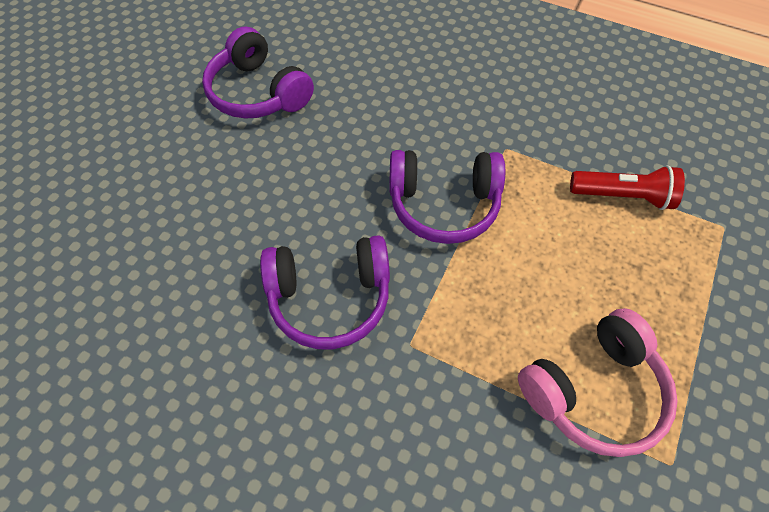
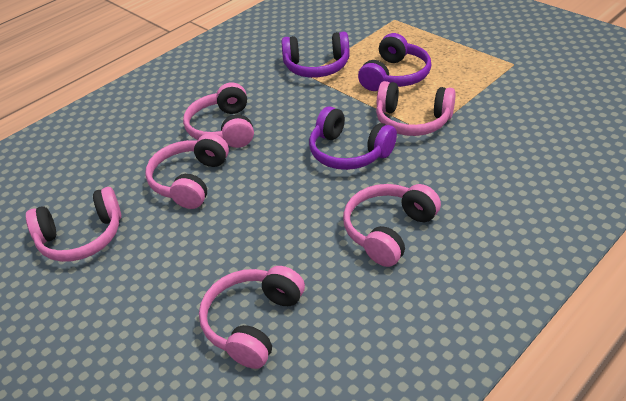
pink headphones: 1 -> 6
red flashlight: 1 -> 0

